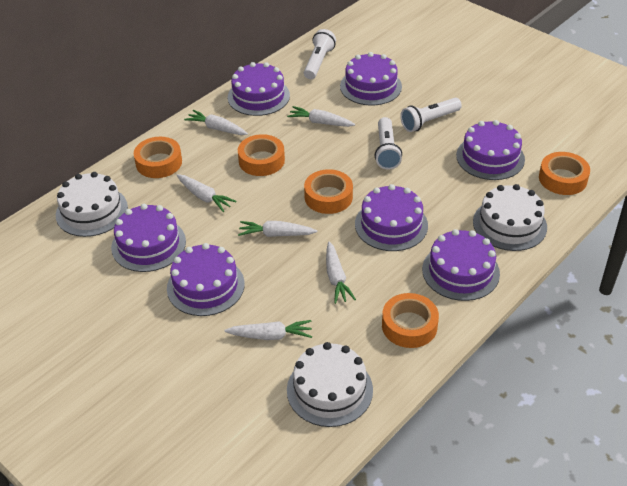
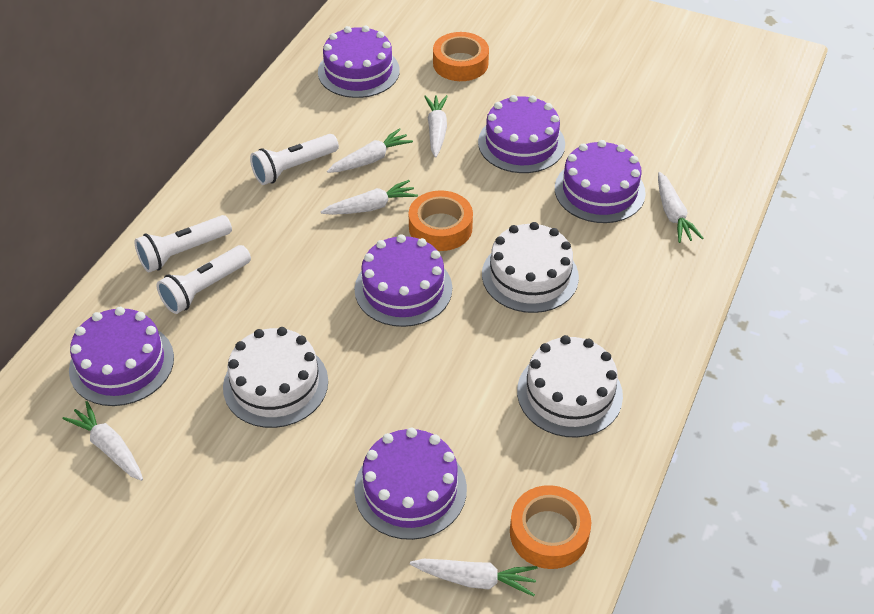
orange tape: 5 -> 3
purple cake: 7 -> 6

